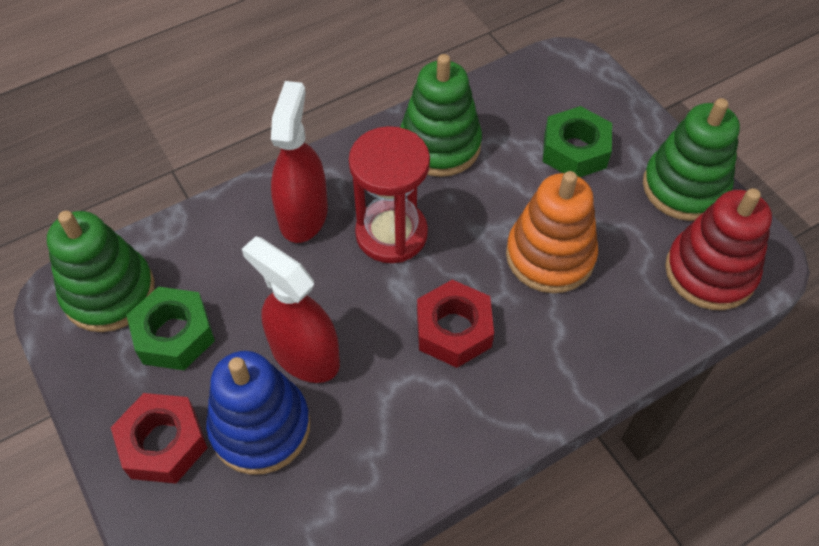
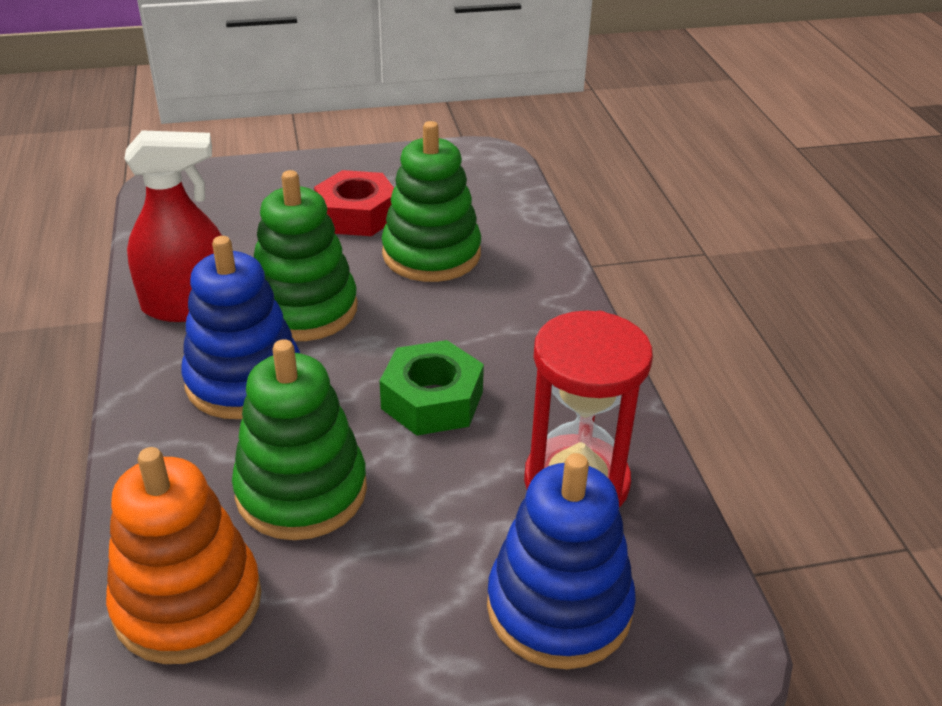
blue stacking toy: 1 -> 2
green nut: 2 -> 1
red nut: 2 -> 1
red spray bottle: 2 -> 1
red stacking toy: 1 -> 0

